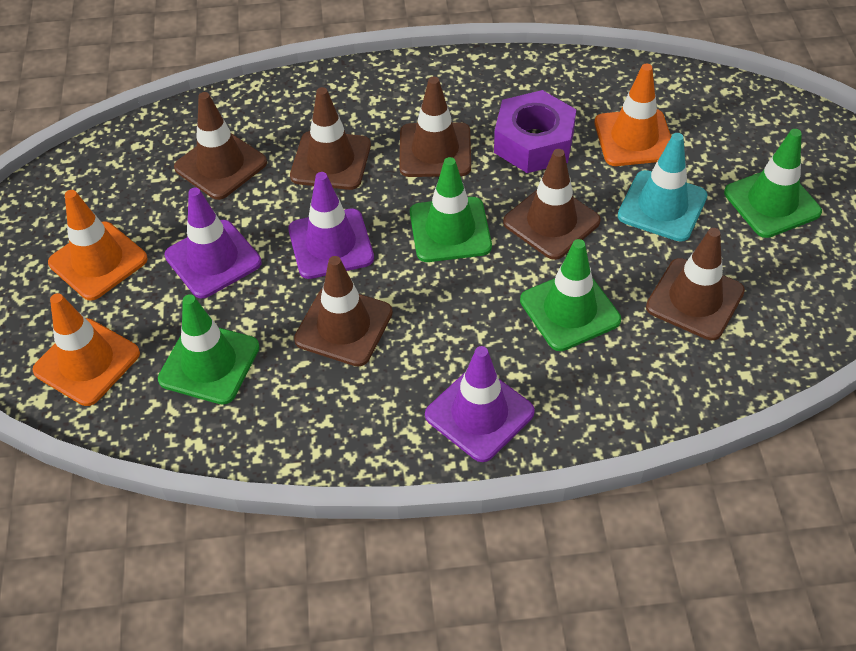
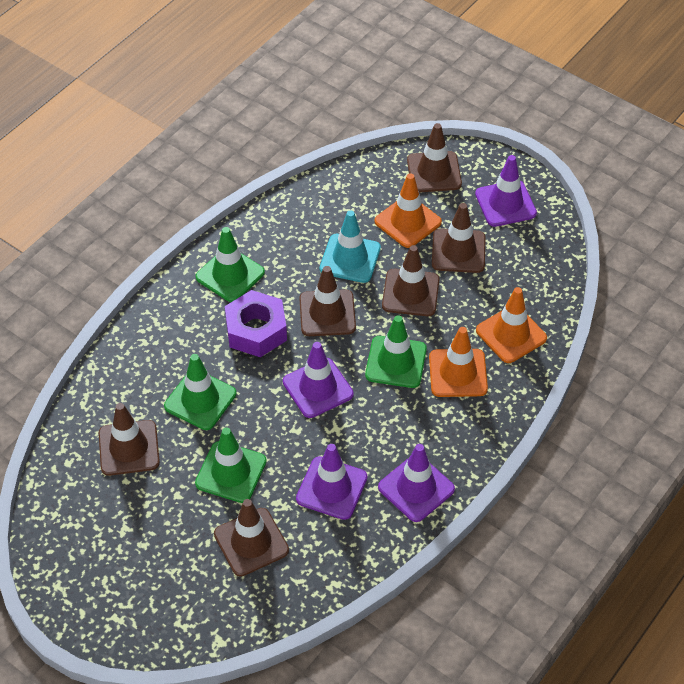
purple traffic cone: 3 -> 4

